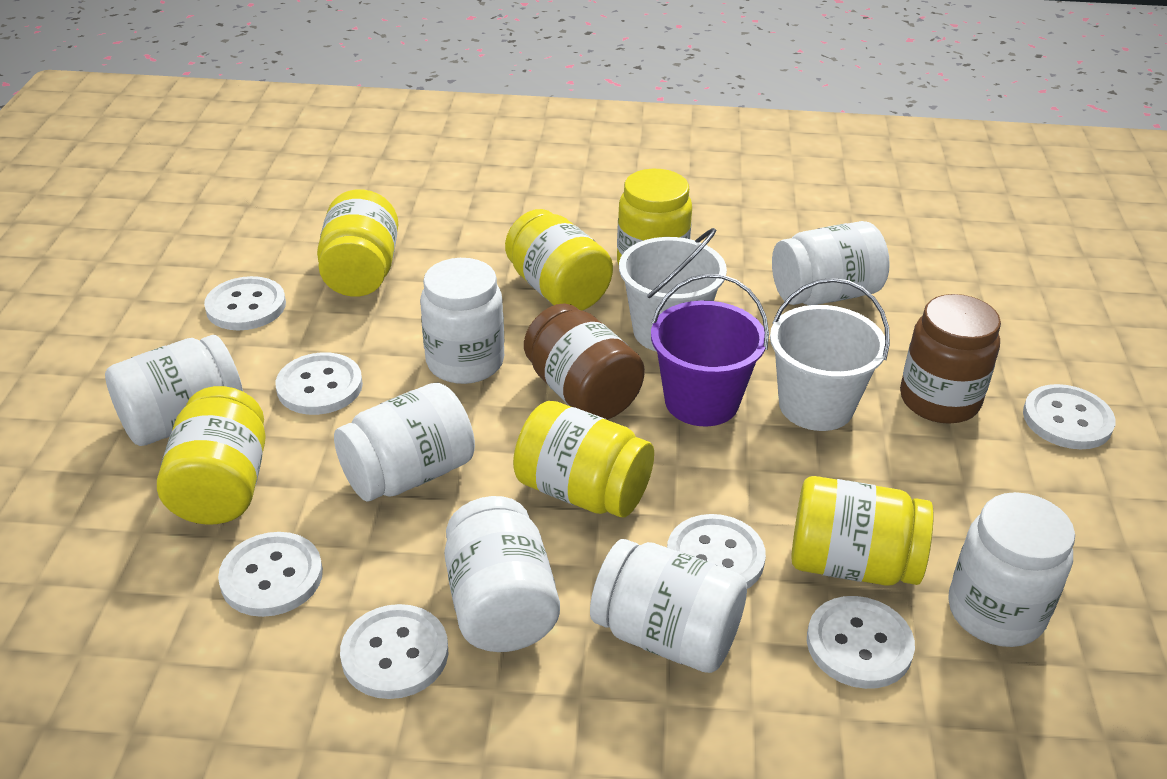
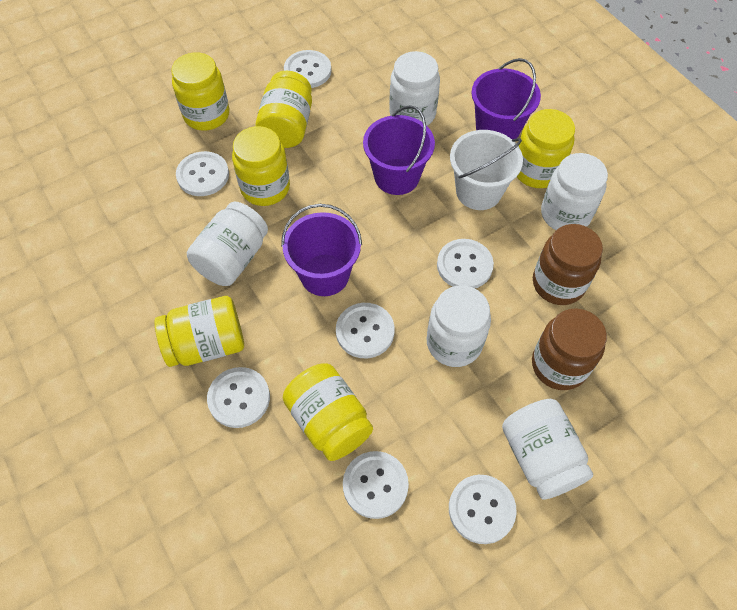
purple bucket: 1 -> 3
white bucket: 2 -> 1
white jar: 7 -> 5

